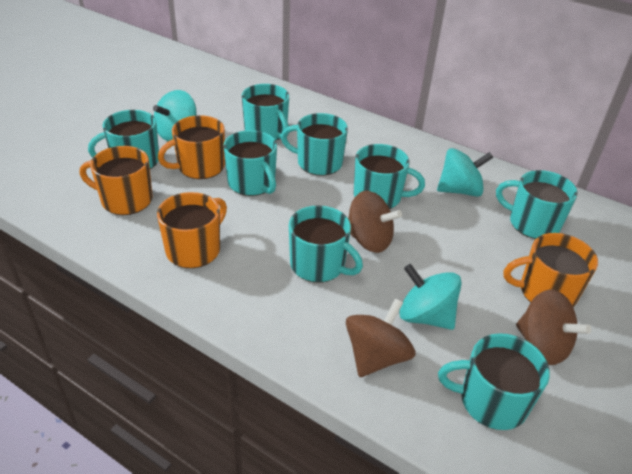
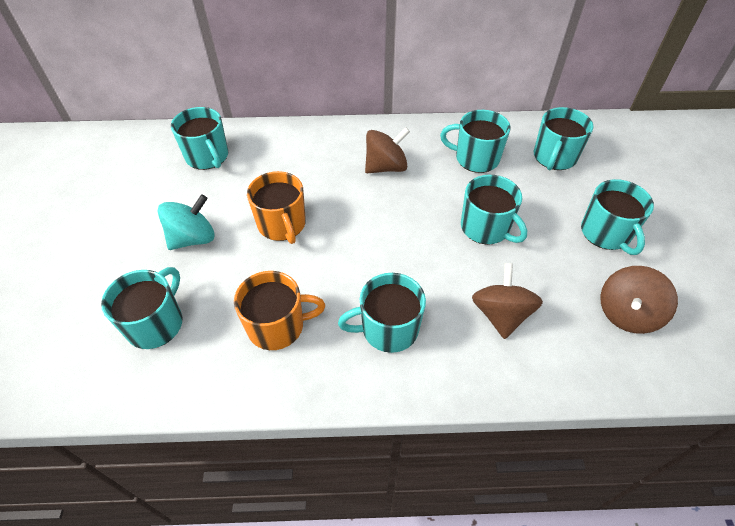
orange mug: 4 -> 2
turquoise mug: 8 -> 7
turquoise spinning top: 3 -> 1

